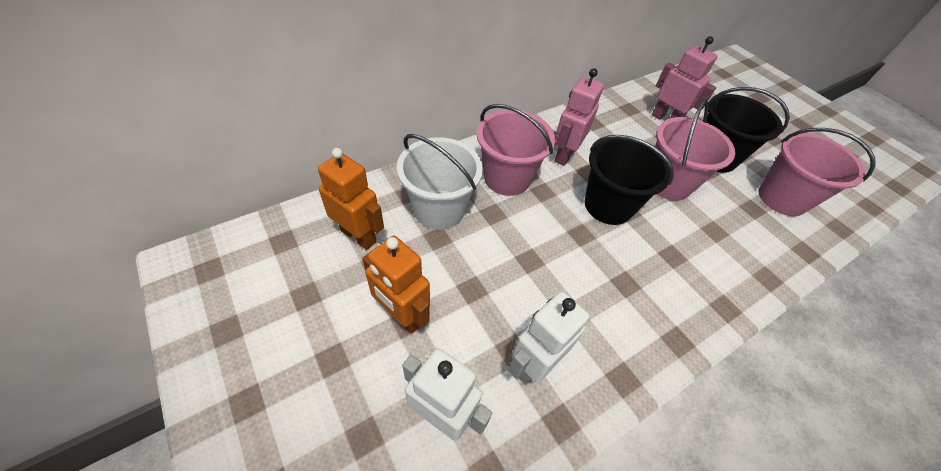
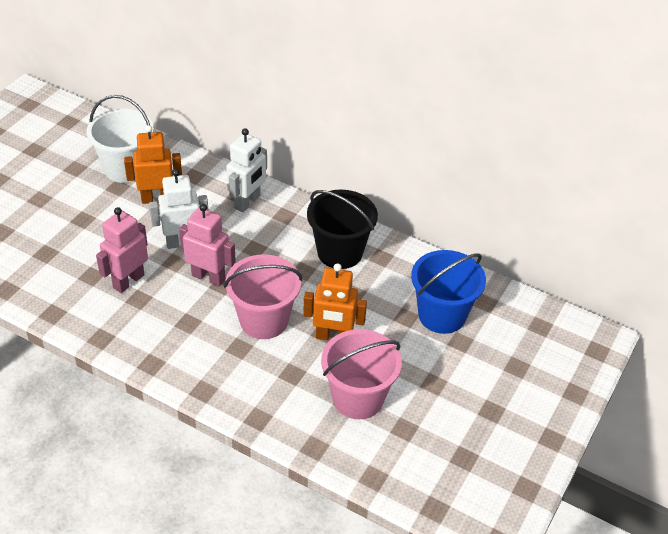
black bucket: 2 -> 1
blue bucket: 0 -> 1
pink bucket: 3 -> 2

